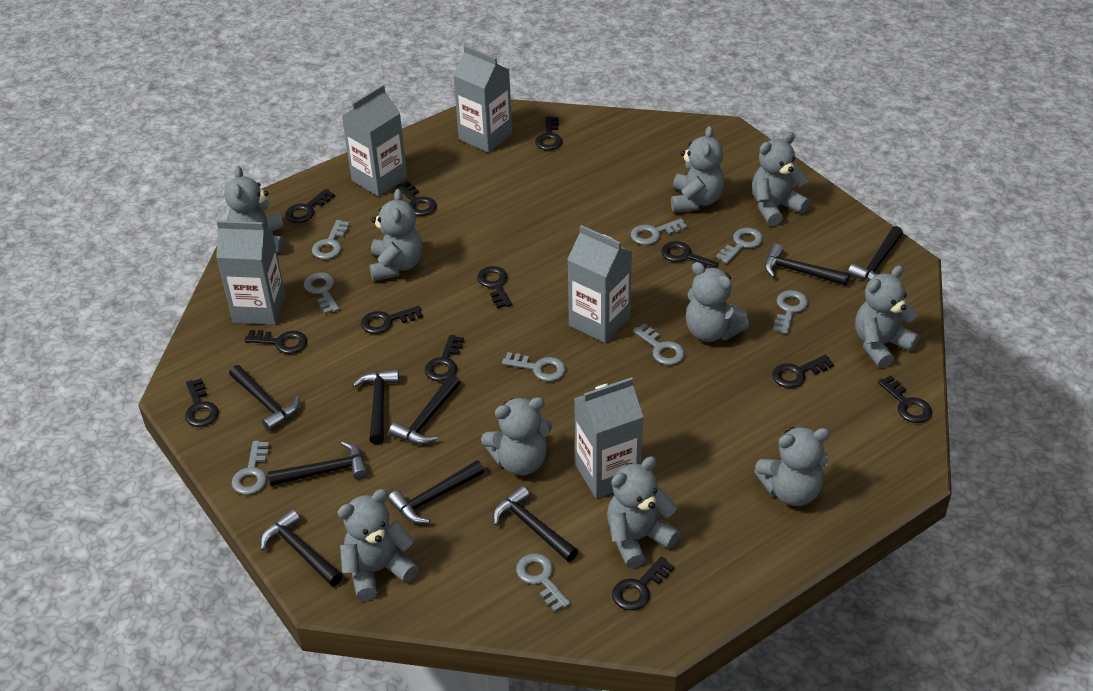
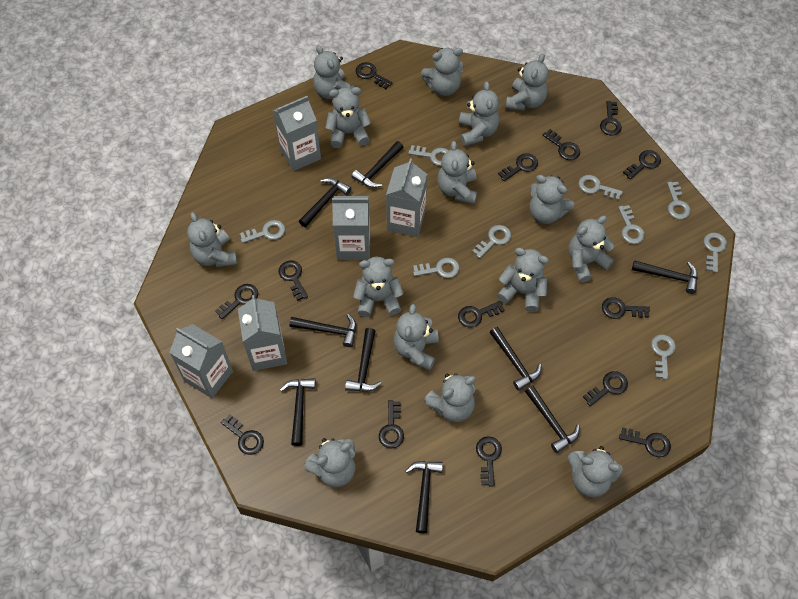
black key: 12 -> 14
grey teddy bear: 10 -> 15

